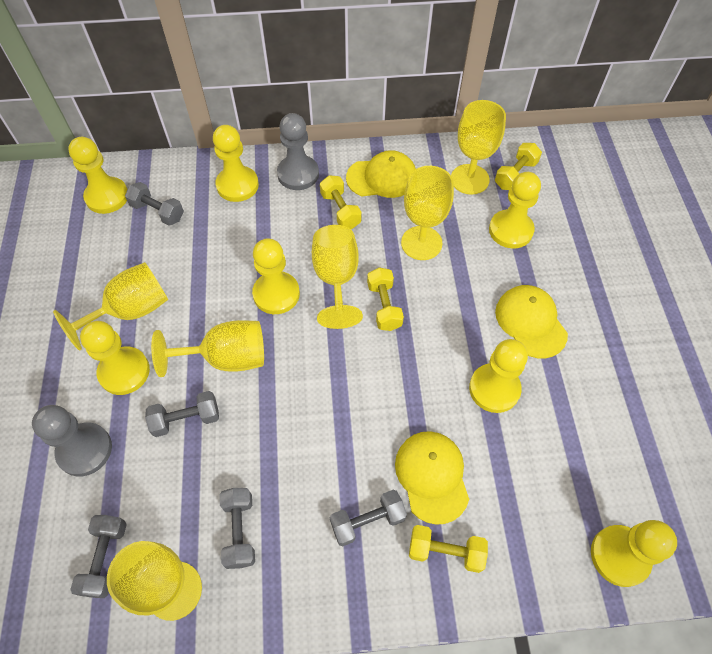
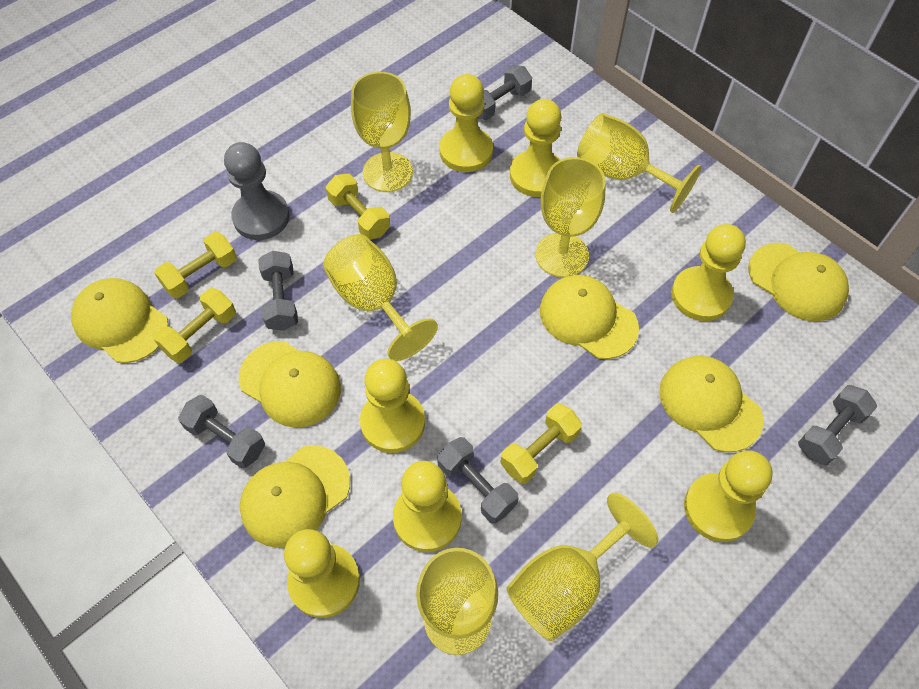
grey pawn: 2 -> 1
yellow cap: 3 -> 6

